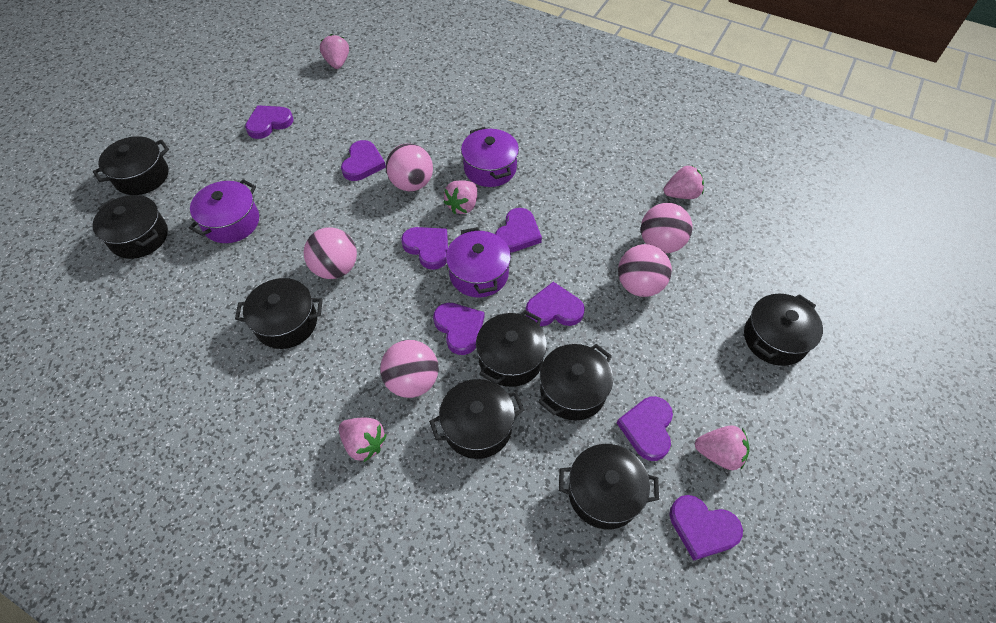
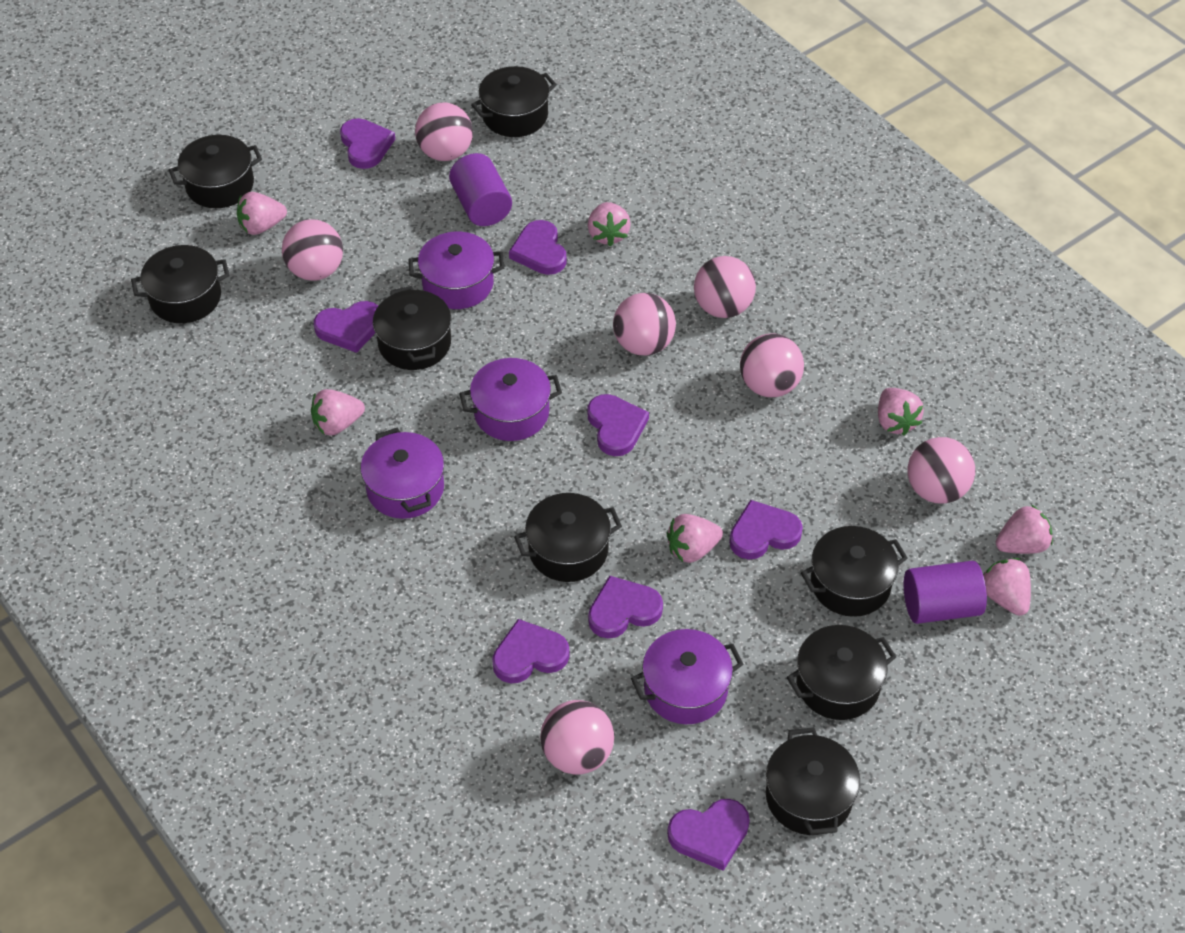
pink ball: 5 -> 7
pink strawberry: 5 -> 7
purple cylinder: 0 -> 2
purple pot: 3 -> 4

